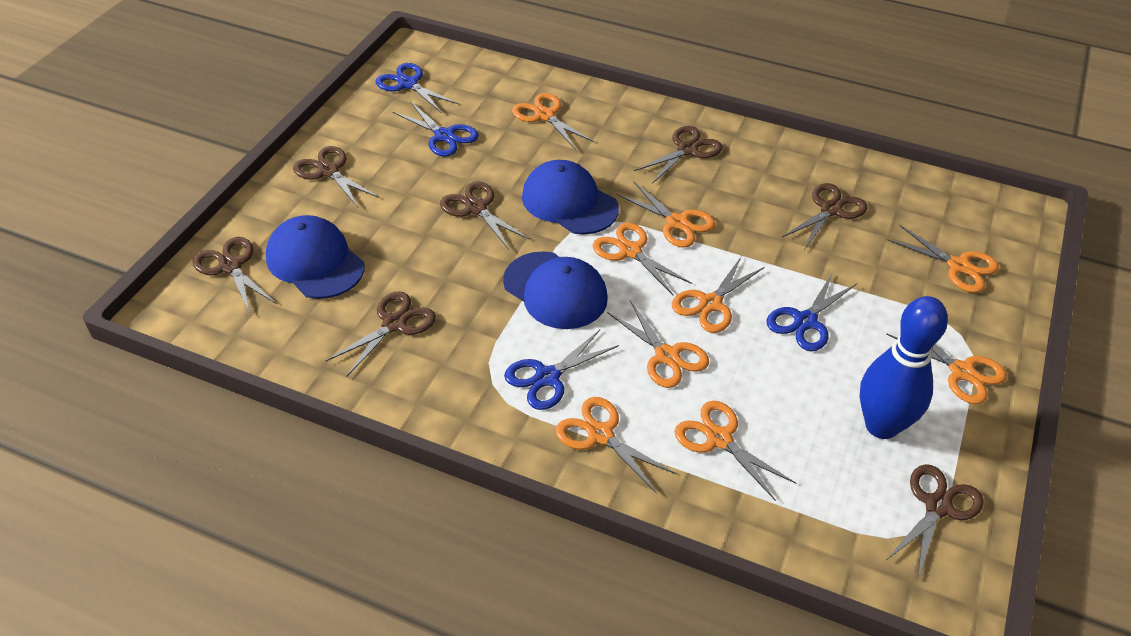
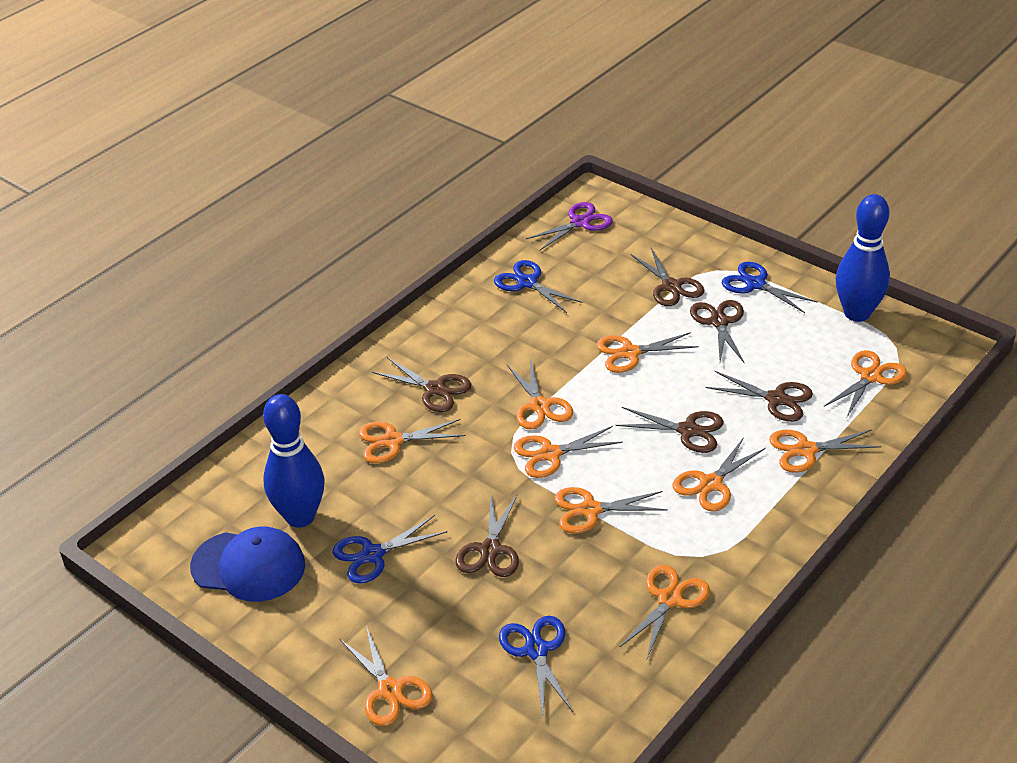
blue bowling pin: 1 -> 2
blue cap: 3 -> 1
brown scissors: 7 -> 6
orange scissors: 9 -> 10
purple scissors: 0 -> 1

